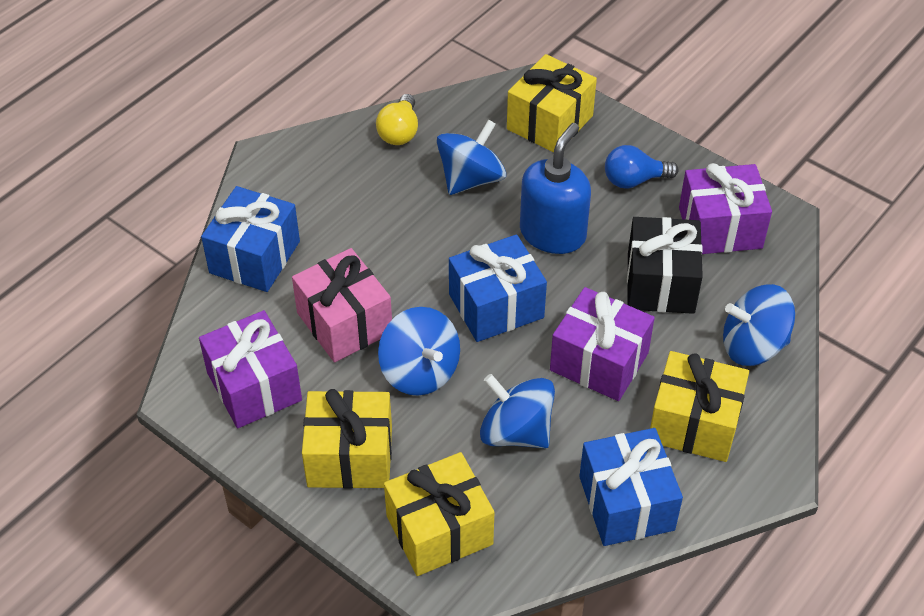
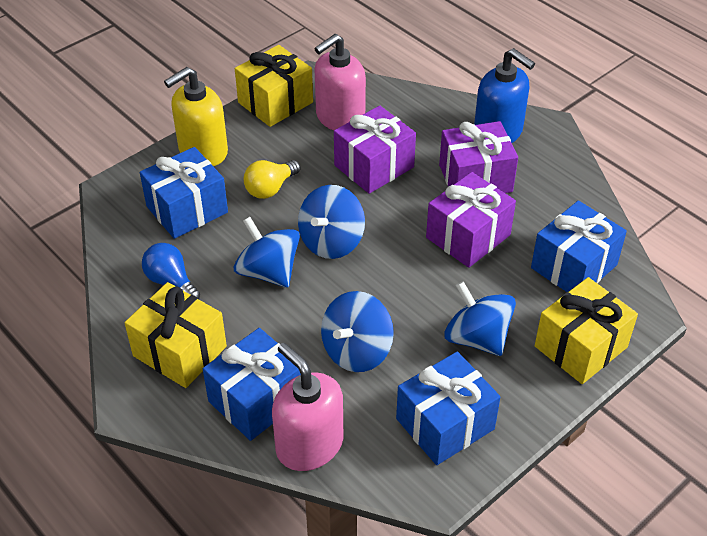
black gift: 1 -> 0
blue gift: 3 -> 4
pink gift: 1 -> 0
pink soap dispenser: 0 -> 2
yellow gift: 4 -> 3
yellow soap dispenser: 0 -> 1

